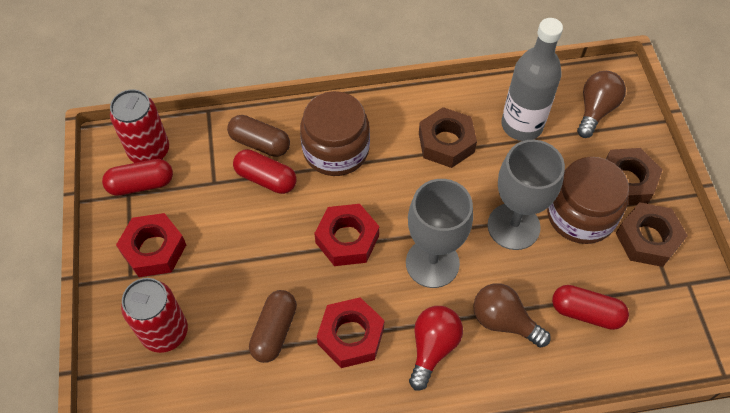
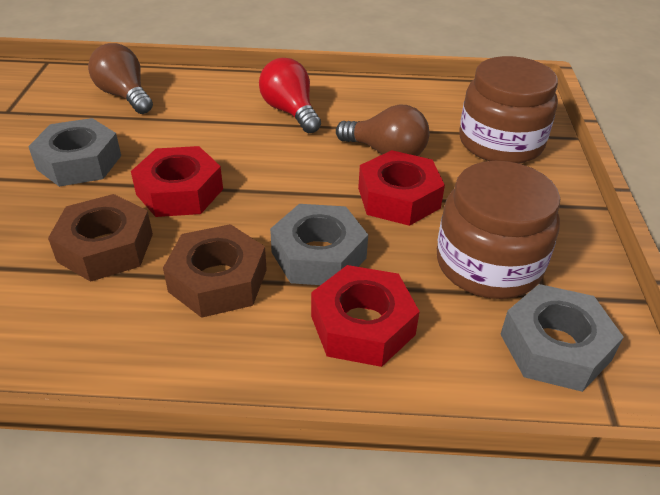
brown capsule: 2 -> 0
brown nut: 3 -> 2
grey bottle: 1 -> 0
grey goblet: 2 -> 0
grey nut: 0 -> 3
red can: 2 -> 0
red capsule: 3 -> 0

